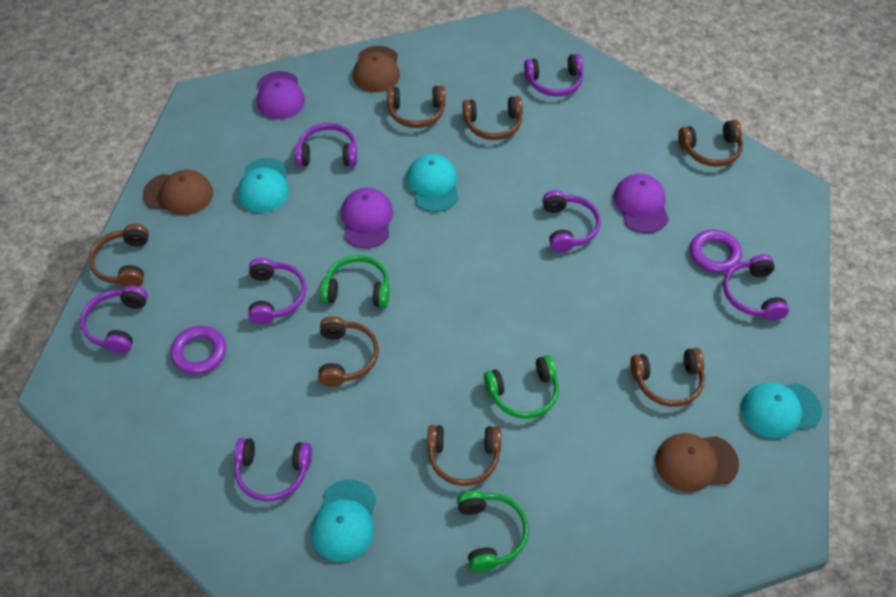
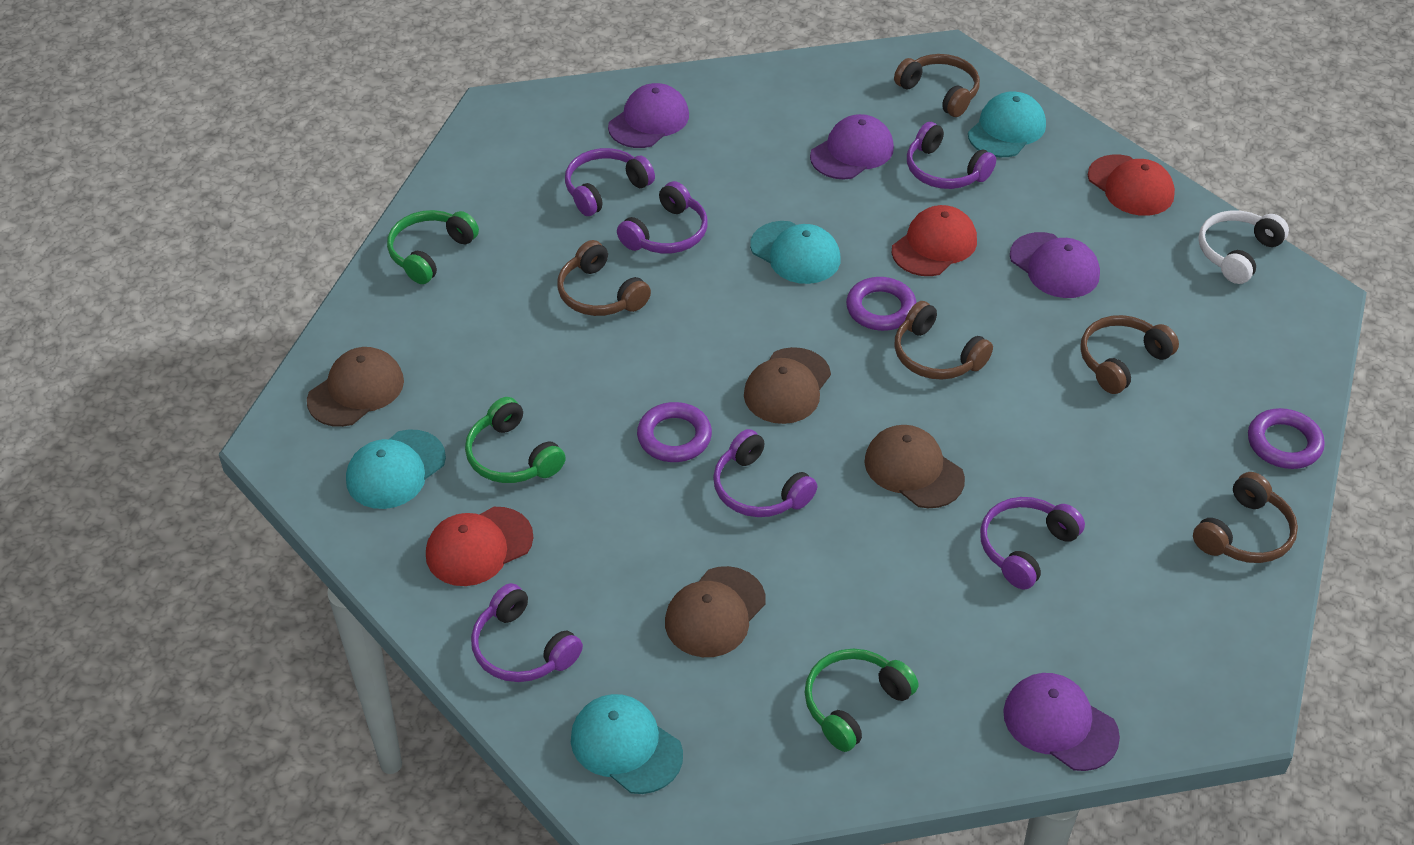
brown cap: 3 -> 4
brown headphones: 7 -> 5
purple cap: 3 -> 4
purple headphones: 7 -> 6
purple ring: 2 -> 3
red cap: 0 -> 3
white headphones: 0 -> 1

